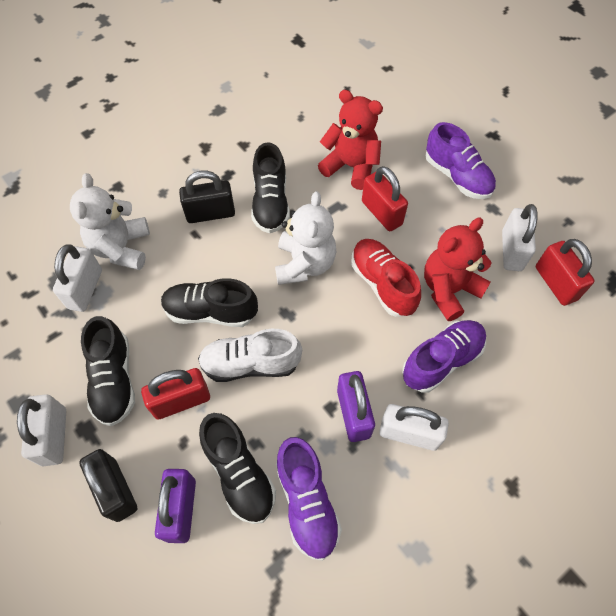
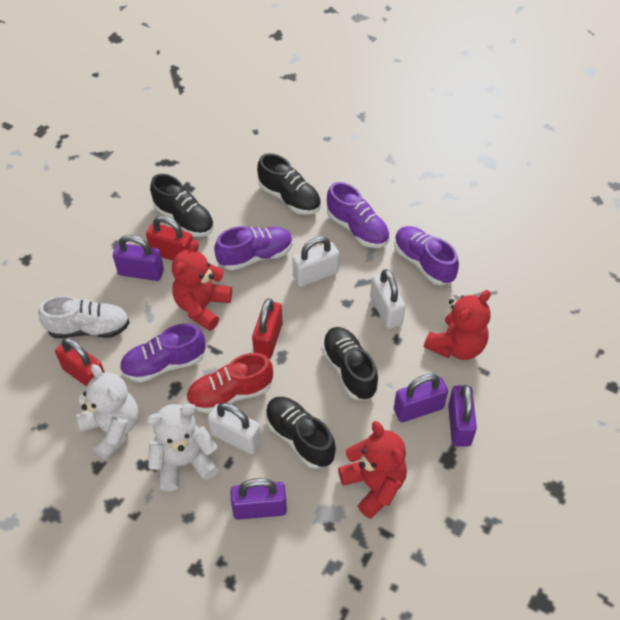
black padlock: 2 -> 0
purple padlock: 2 -> 4
purple shoe: 3 -> 4
red teddy bear: 2 -> 3
white padlock: 4 -> 3

